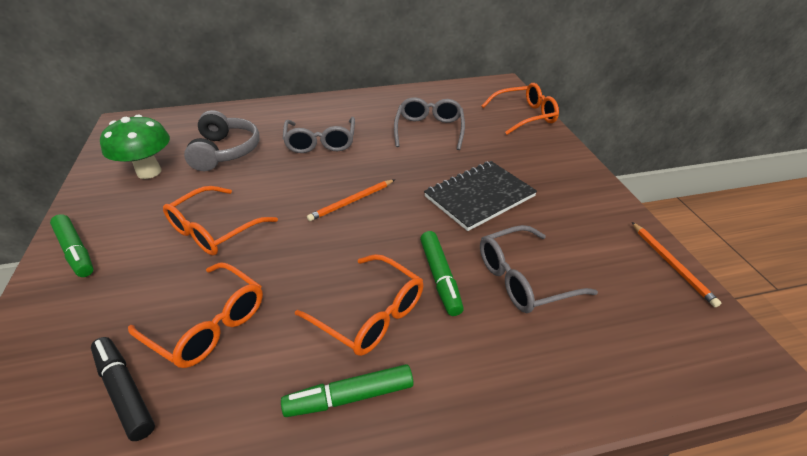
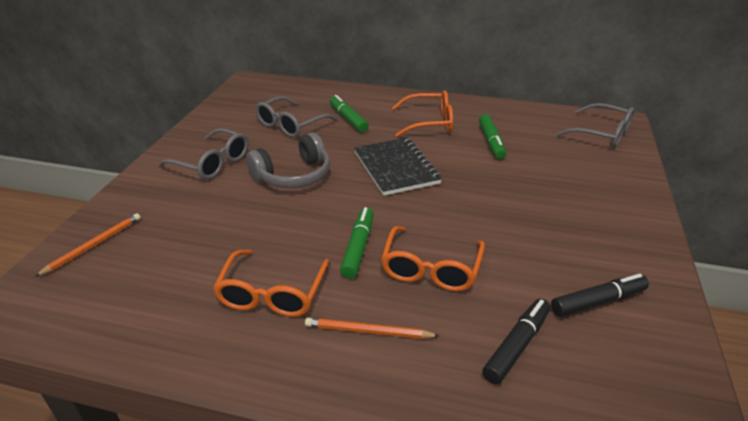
black marker: 1 -> 2
green mushroom: 1 -> 0
orange glasses: 4 -> 3

